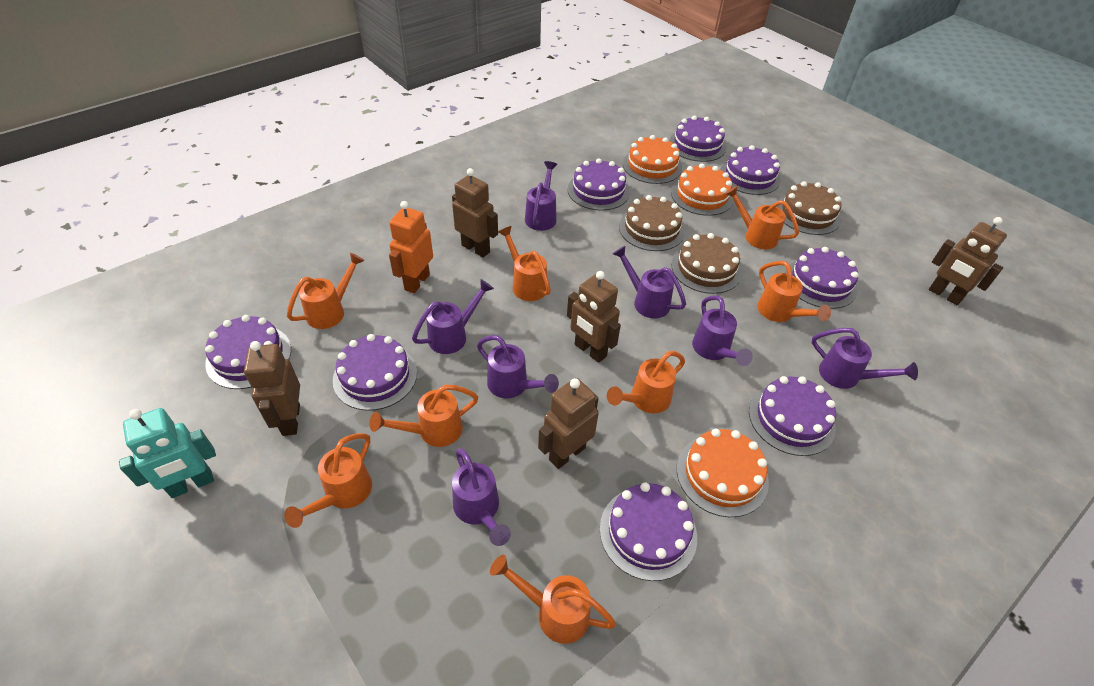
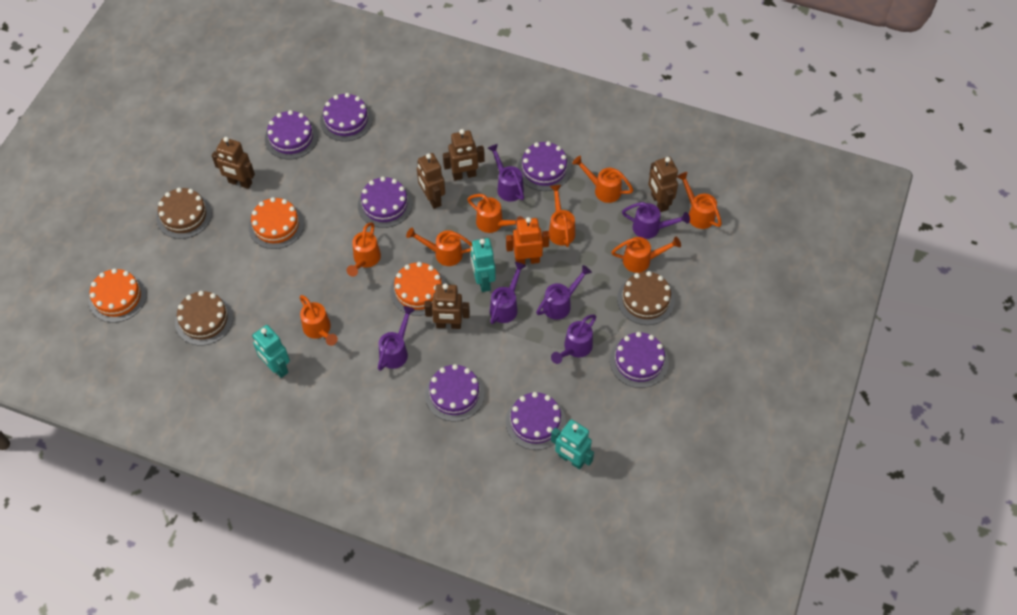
purple cake: 8 -> 7
purple watering can: 7 -> 6
turquoise robot: 1 -> 3

